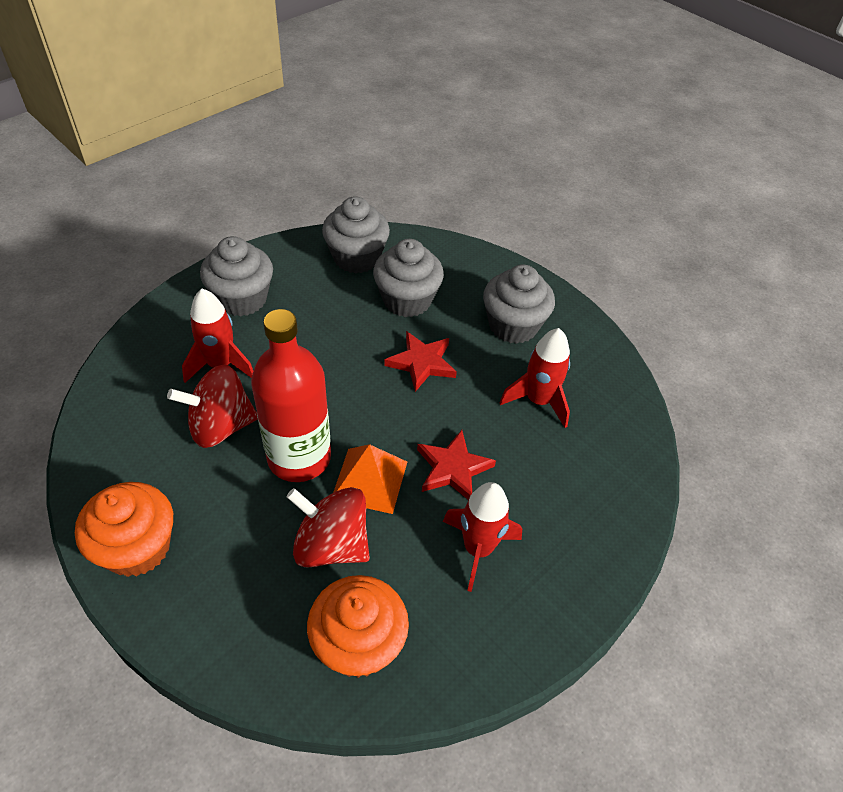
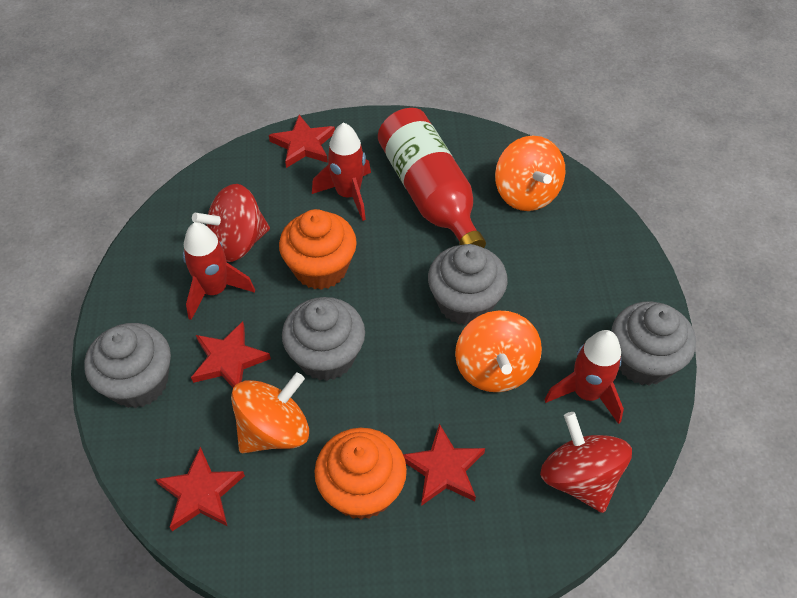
orange pyramid: 1 -> 0
orange spinning top: 0 -> 3
red star: 2 -> 4

